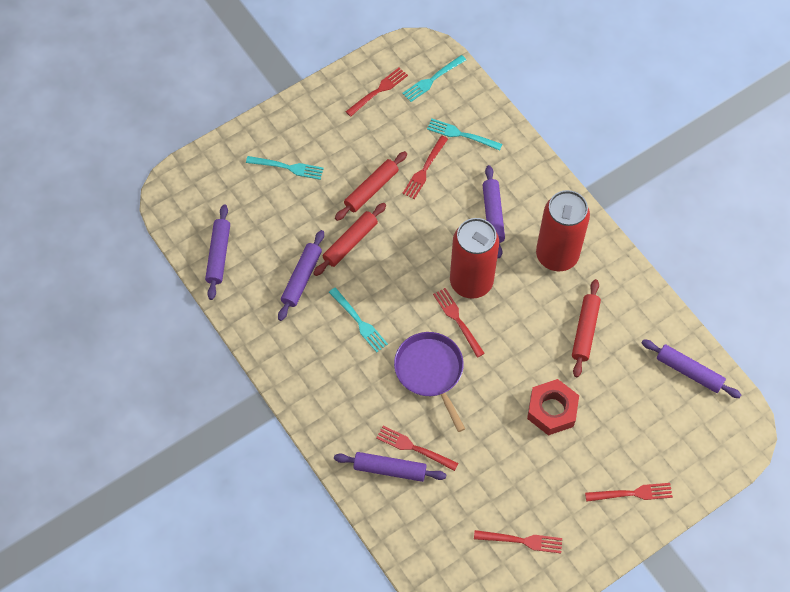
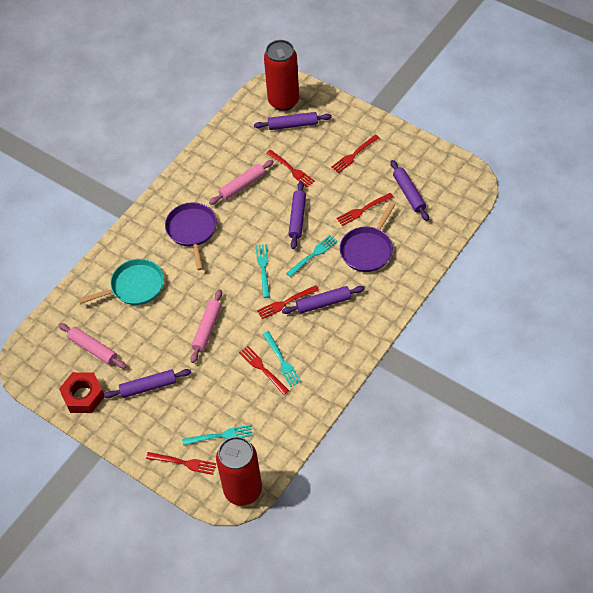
pink rolling pin: 0 -> 3
purple pan: 1 -> 2
red rolling pin: 3 -> 0
turquoise pan: 0 -> 1

